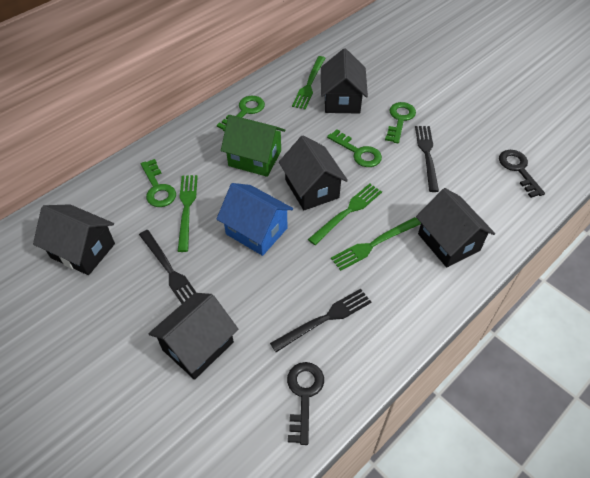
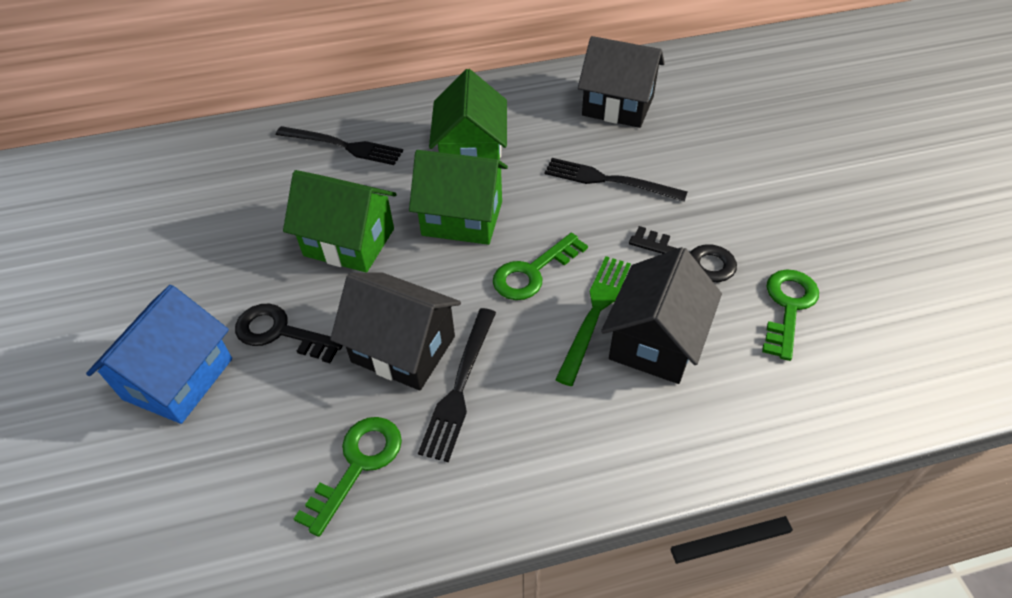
black house: 5 -> 3
green fork: 4 -> 1
green house: 1 -> 3
green key: 4 -> 3

